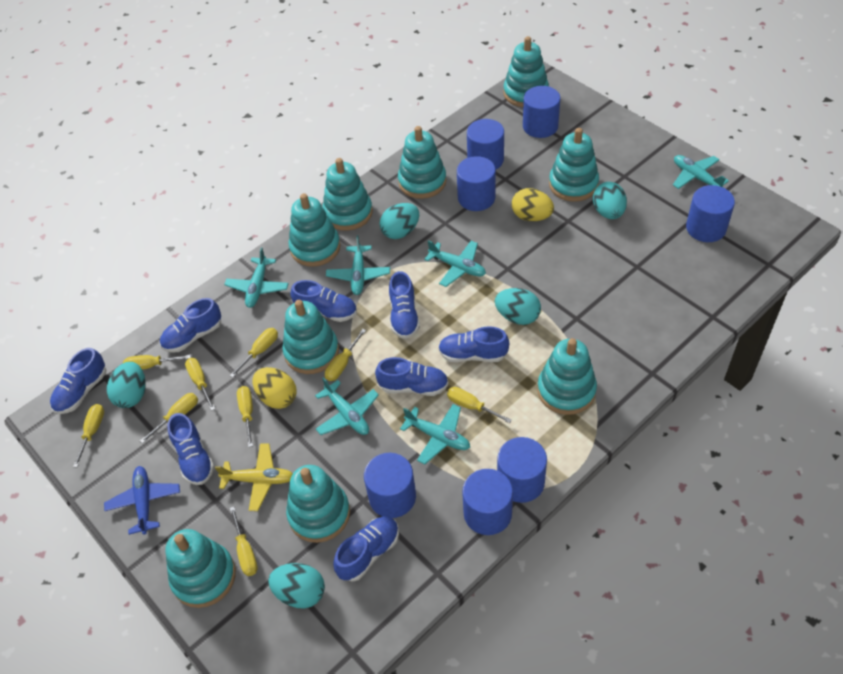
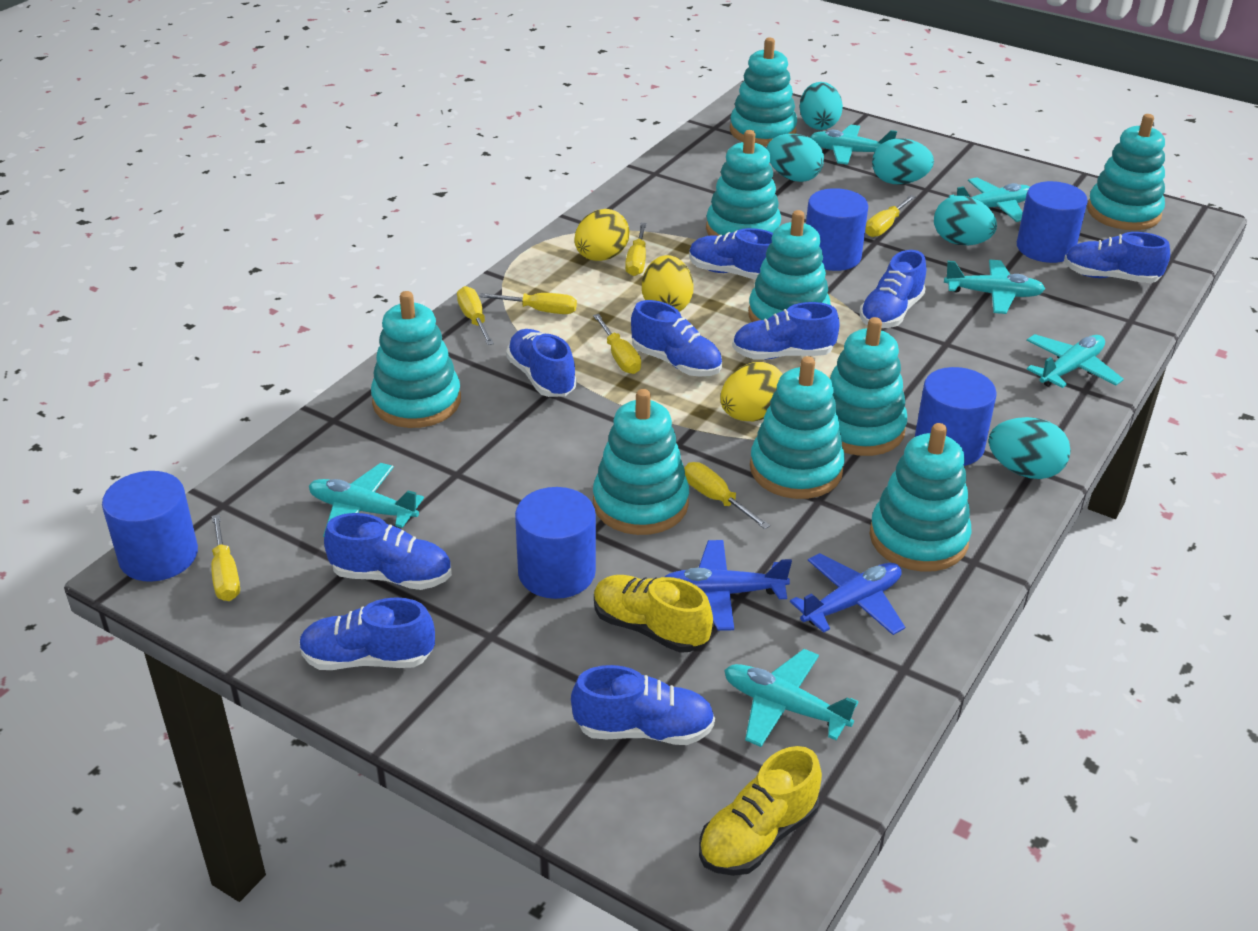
blue cylinder: 7 -> 5
blue plane: 1 -> 2
blue shoe: 8 -> 9
yellow egg: 2 -> 3
yellow plane: 1 -> 0
yellow screwdriver: 9 -> 7
yellow shoe: 0 -> 2

